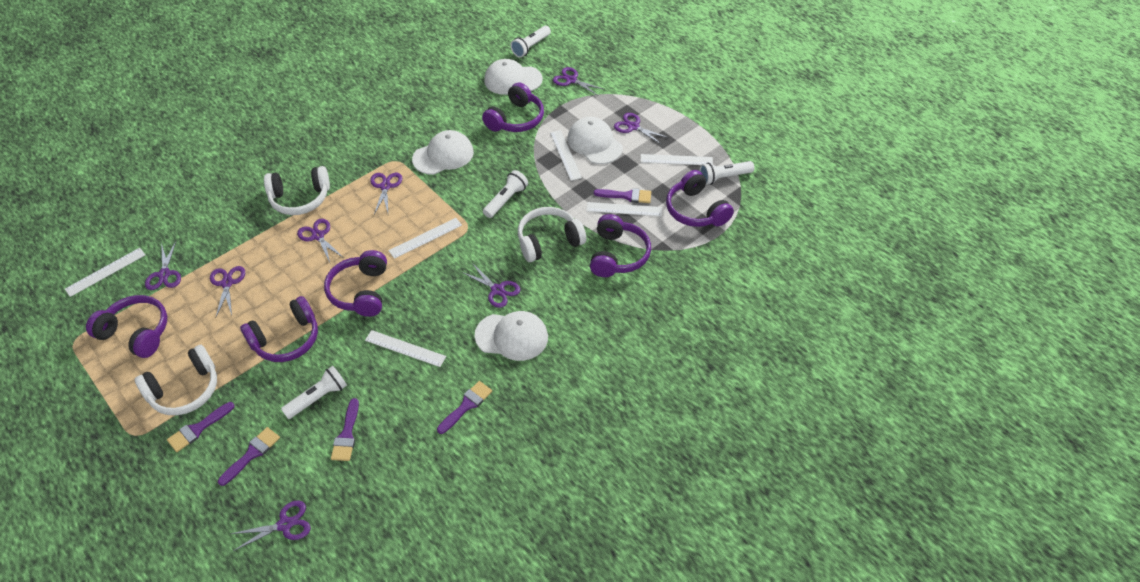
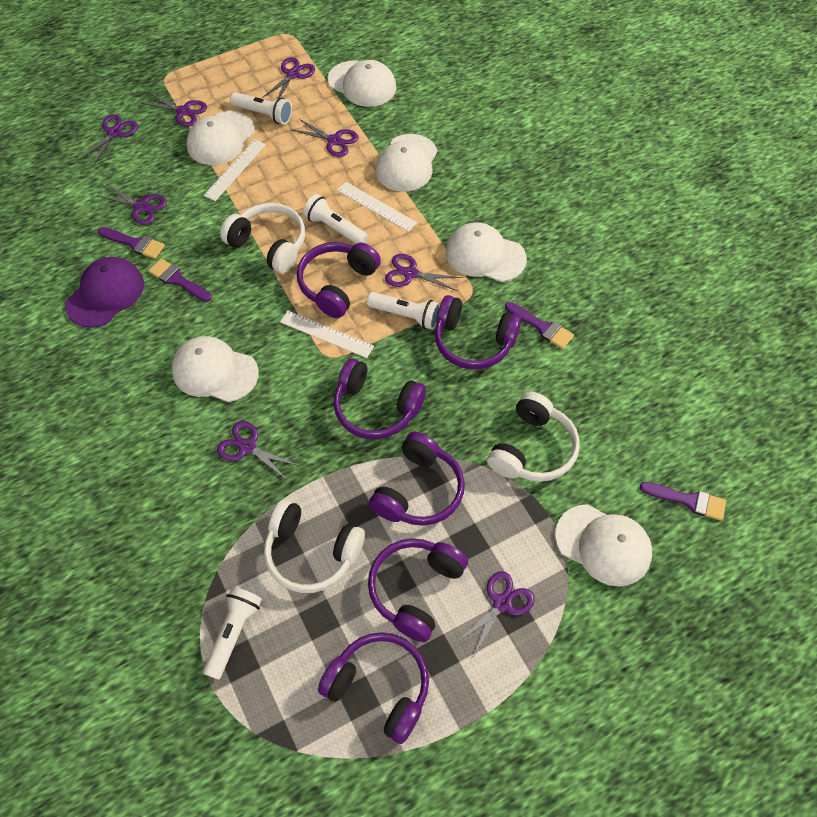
purple brush: 5 -> 4
purple cap: 0 -> 1
white cap: 4 -> 6
white ruler: 6 -> 3

